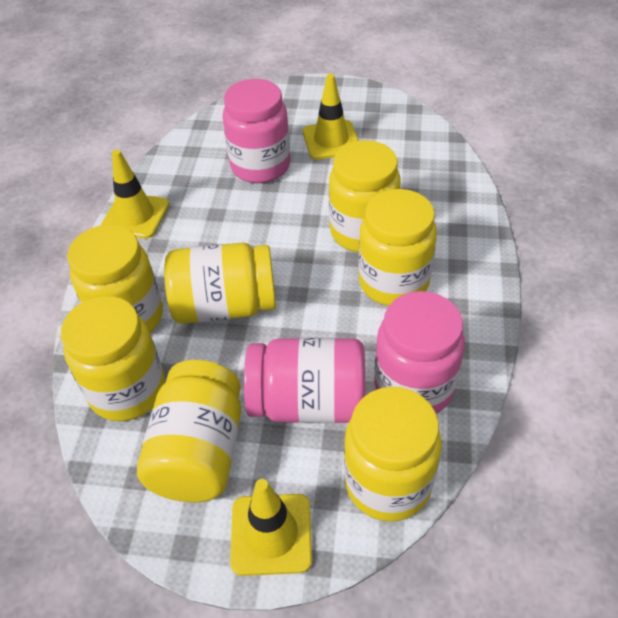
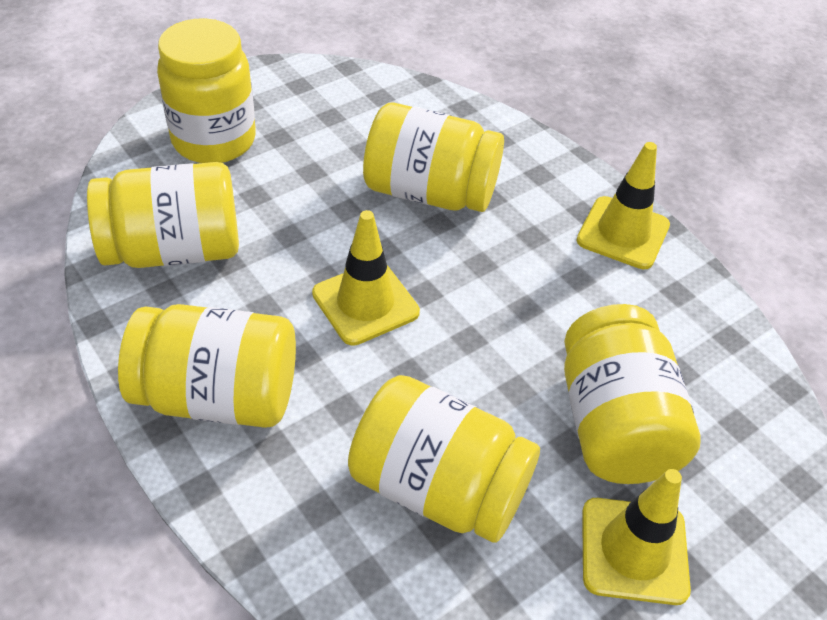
pink jar: 3 -> 0
yellow jar: 7 -> 6

